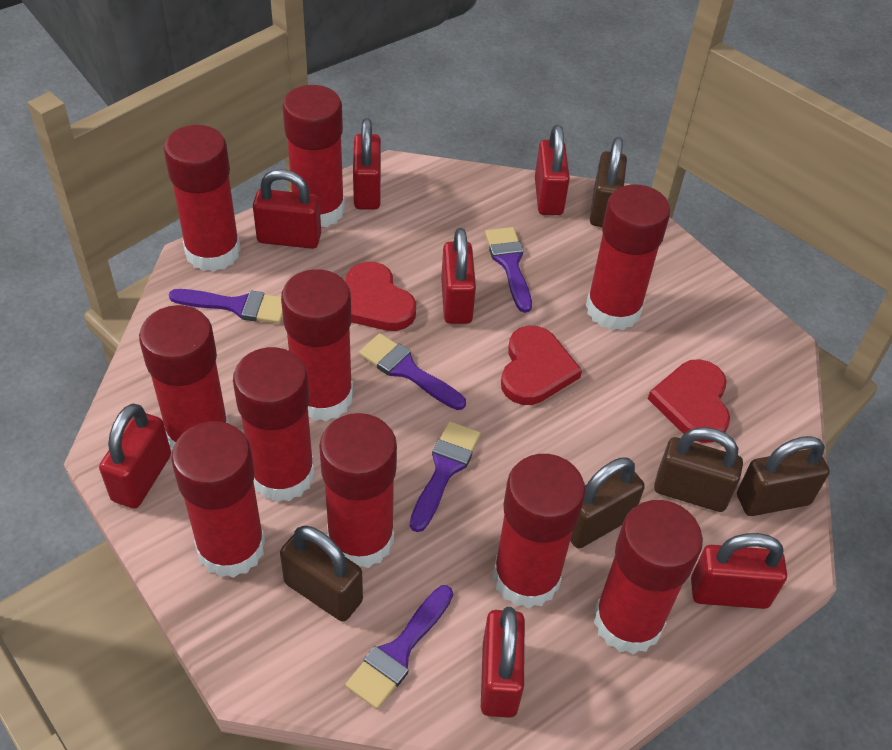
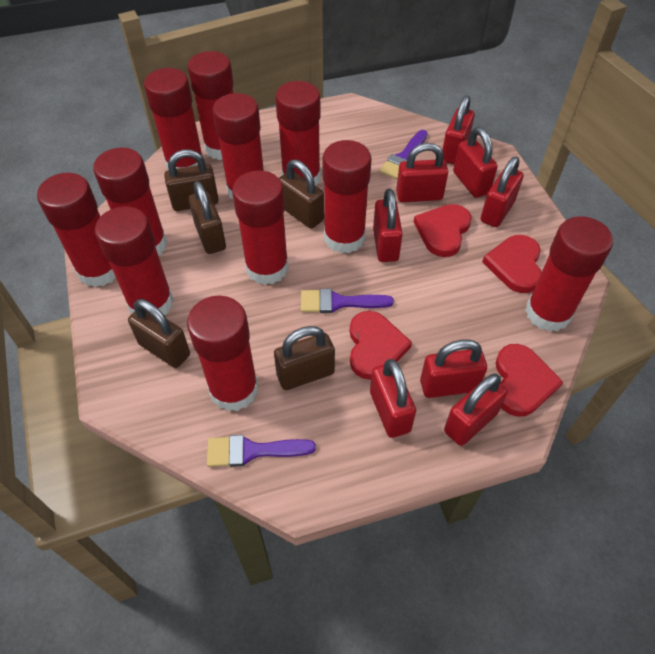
purple brush: 5 -> 3
red glue stick: 10 -> 11
red heart: 3 -> 4
red padlock: 7 -> 8

